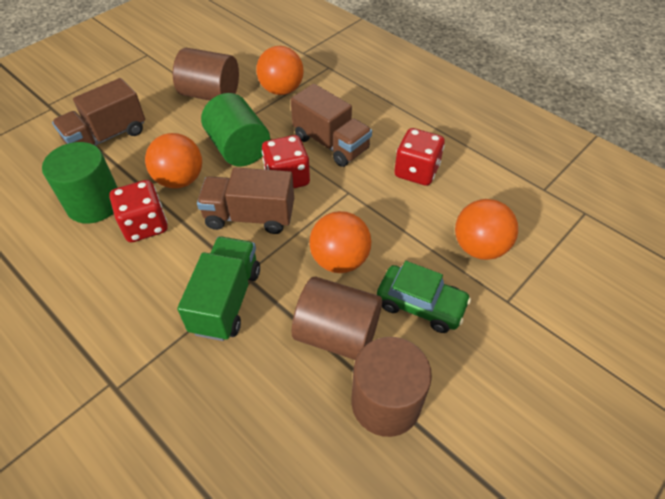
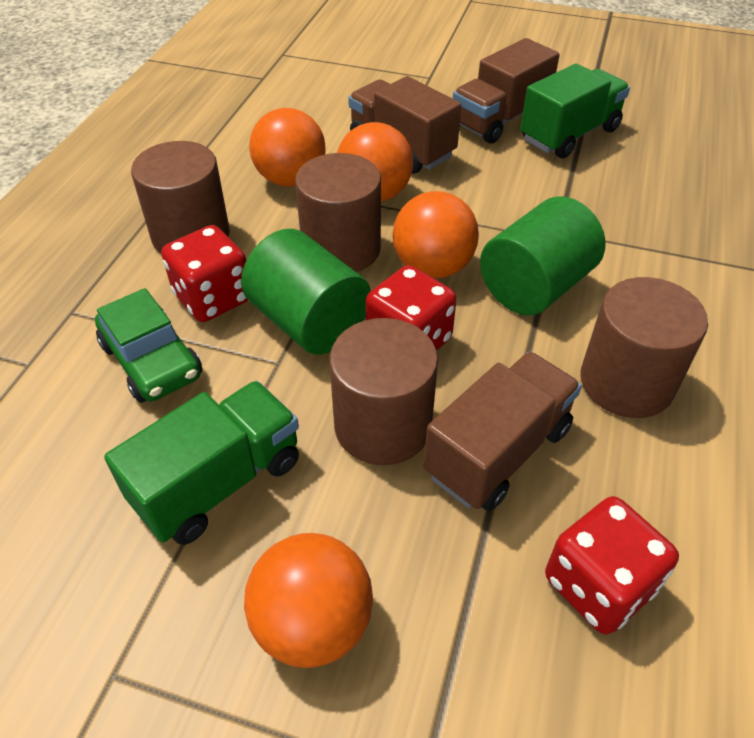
brown cylinder: 3 -> 4
green truck: 1 -> 2

